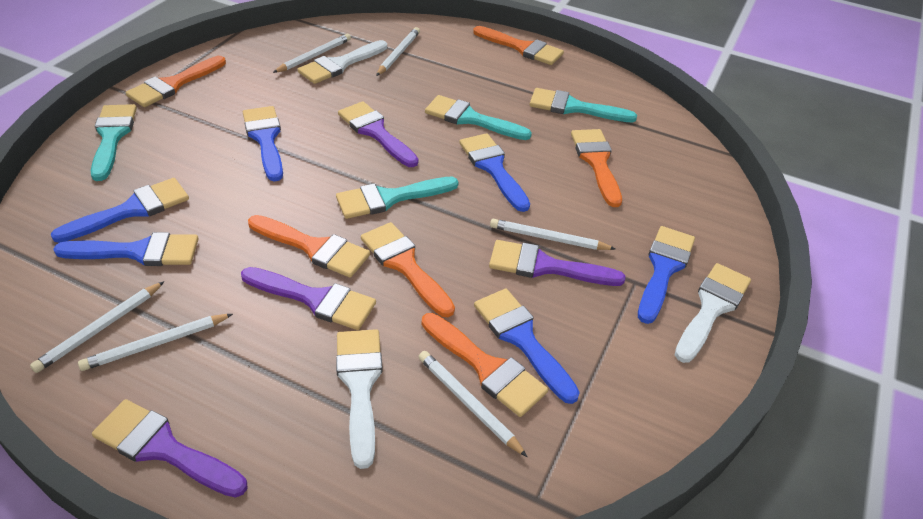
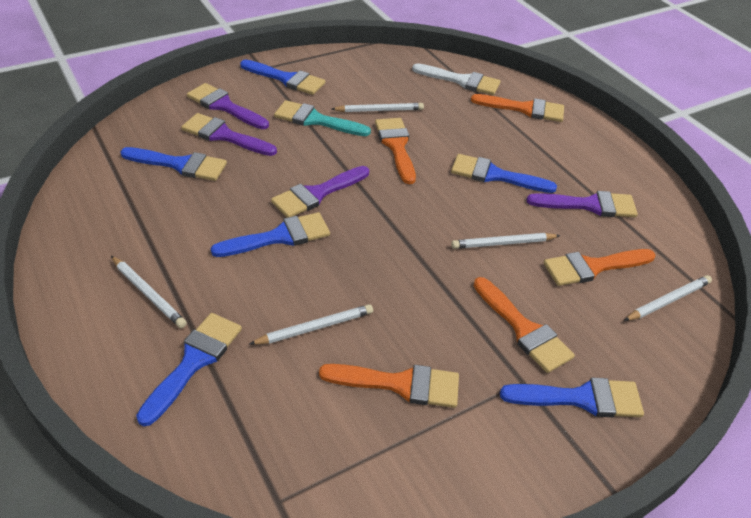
orange brush: 6 -> 5
turquoise brush: 4 -> 1
white brush: 3 -> 1
white pencil: 6 -> 5

